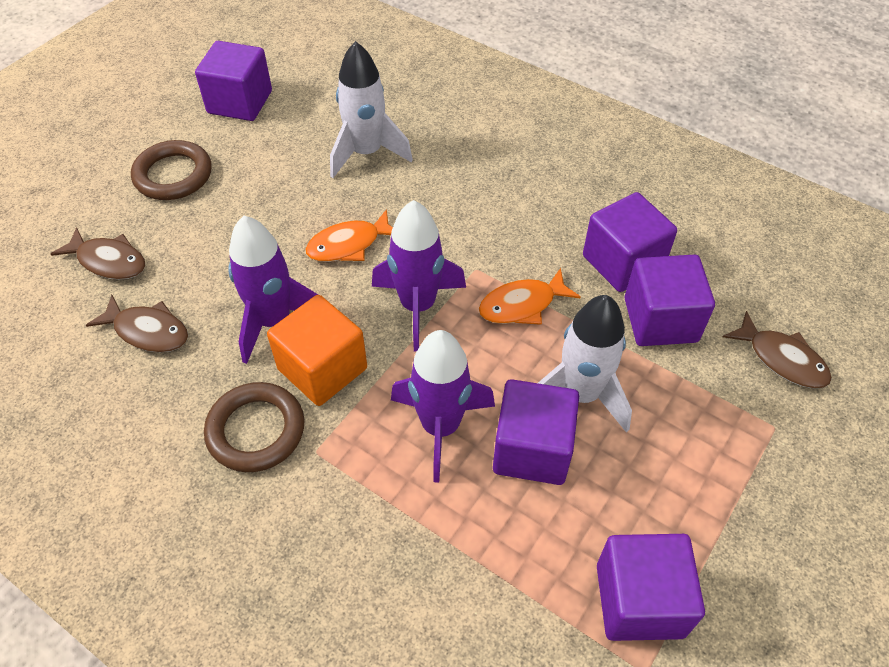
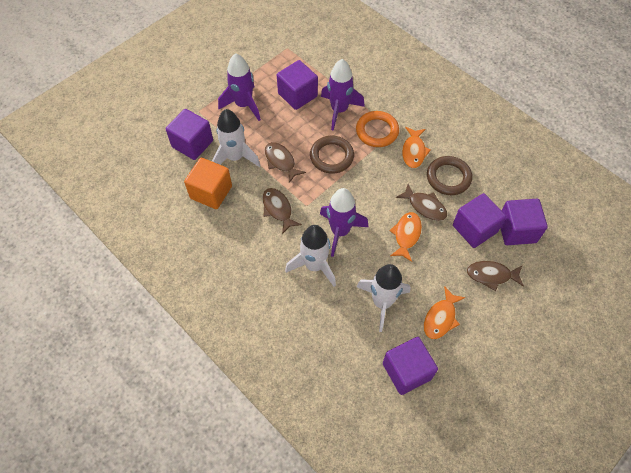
brown fish: 3 -> 4
orange fish: 2 -> 3
orange ring: 0 -> 1
white rocket: 2 -> 3

